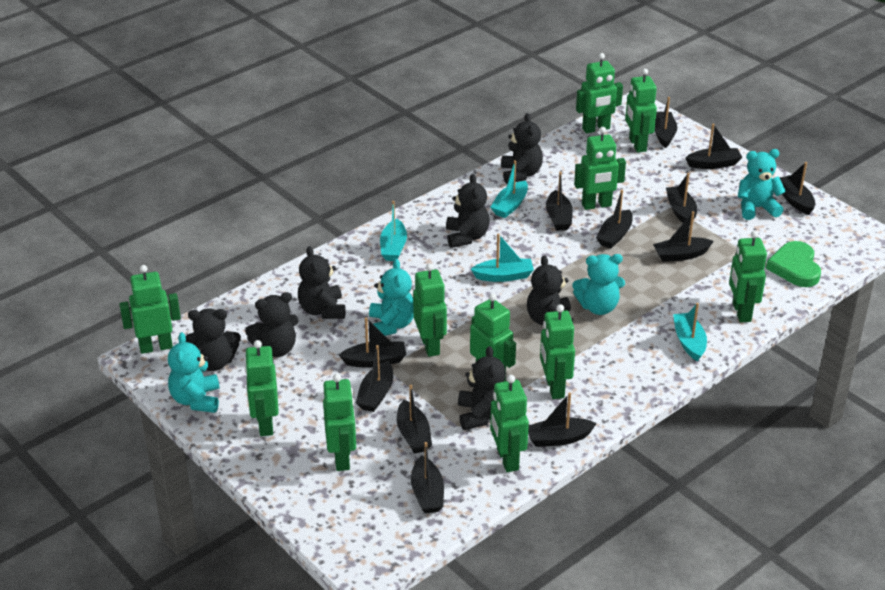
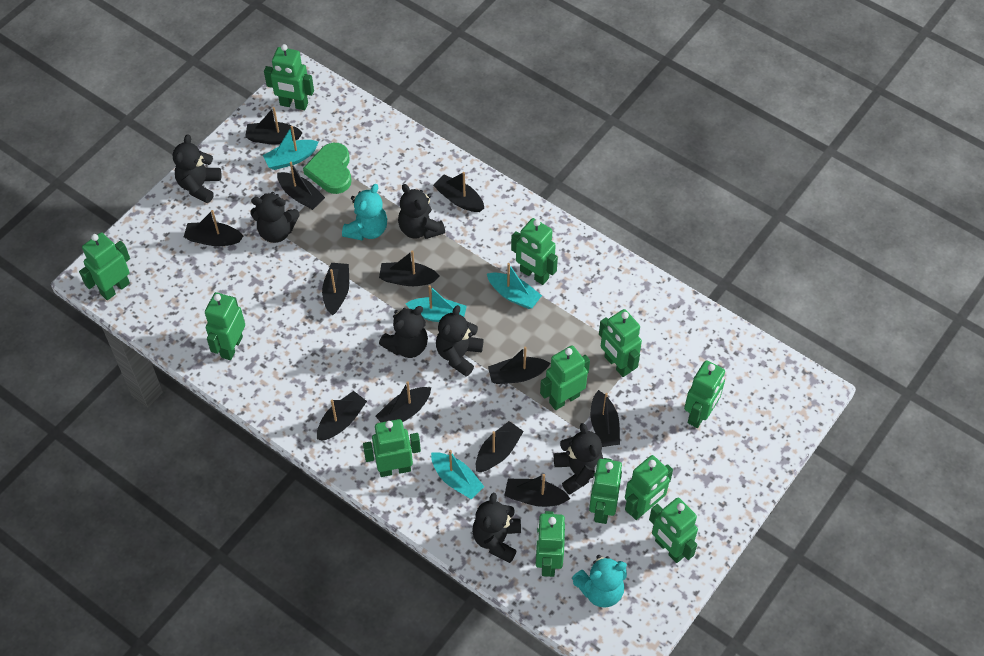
green robot: 11 -> 12
turquoise teddy bear: 4 -> 2

